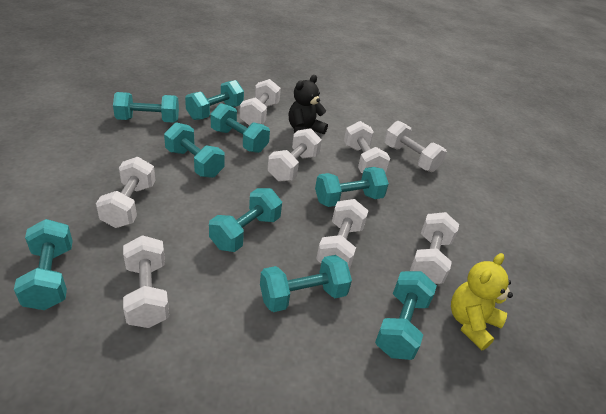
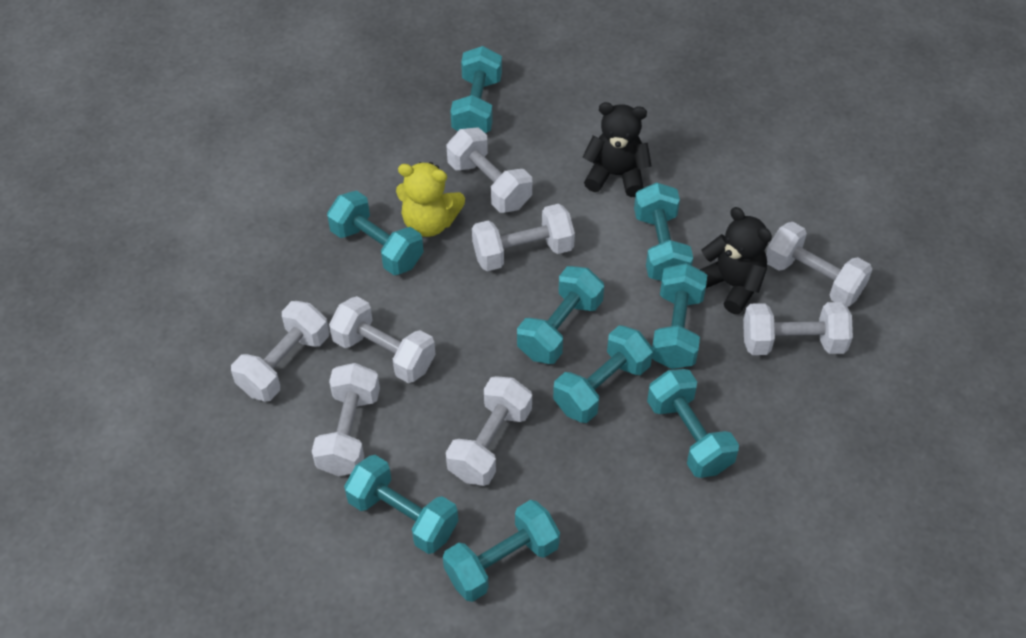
black teddy bear: 1 -> 2

